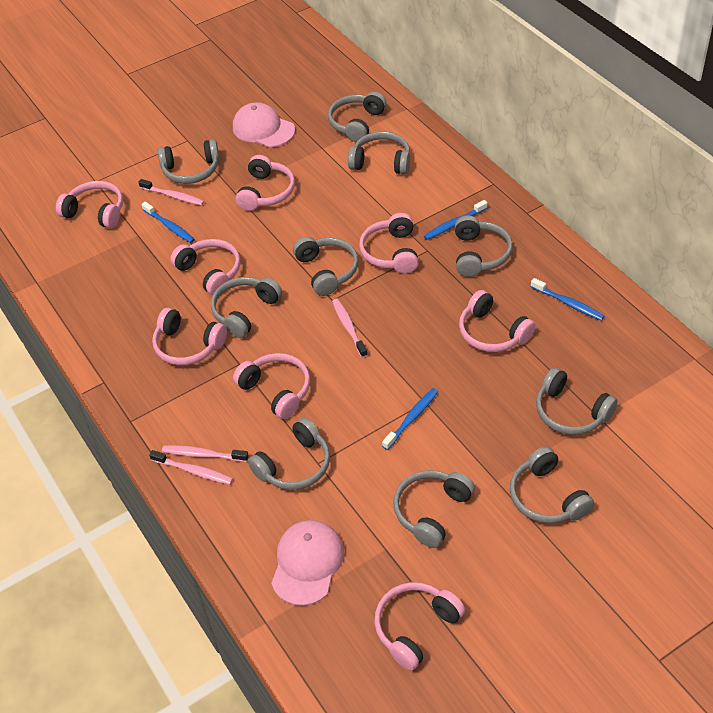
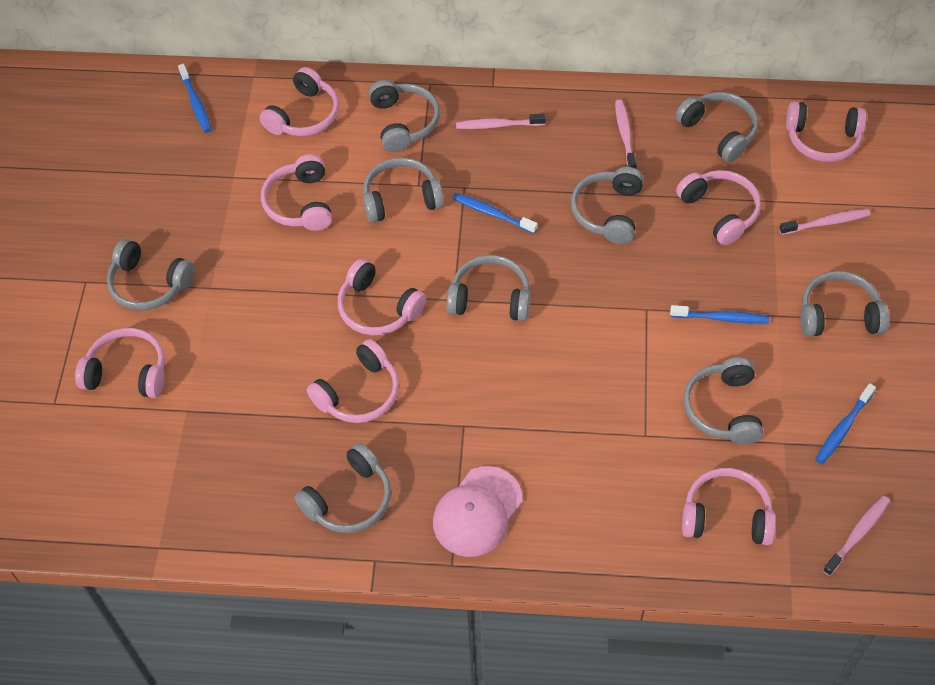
grey headphones: 10 -> 9
pink cap: 2 -> 1

